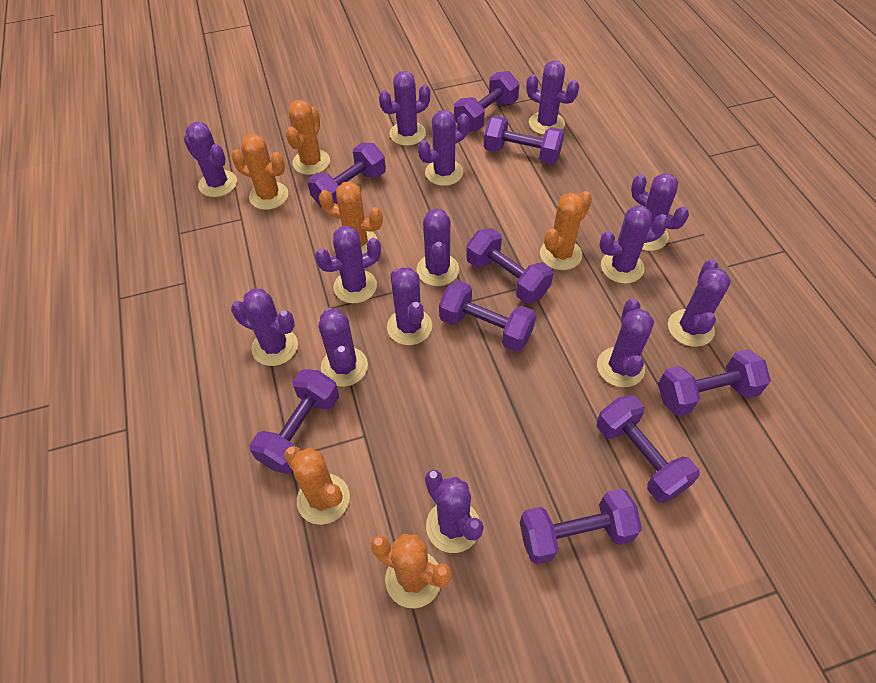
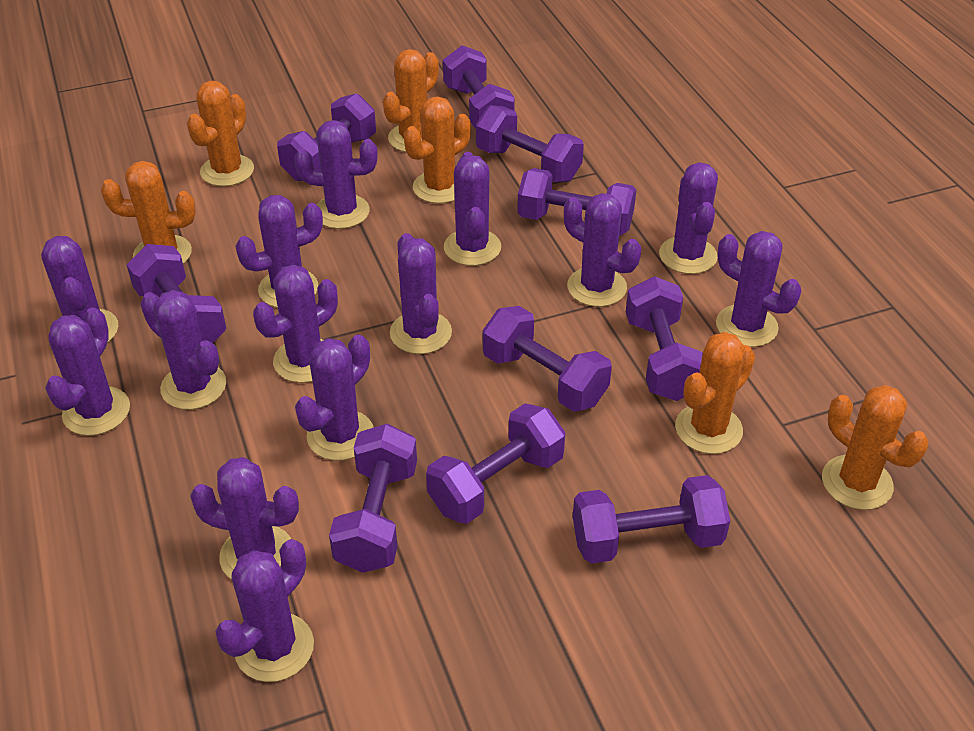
purple dumbbell: 9 -> 10

